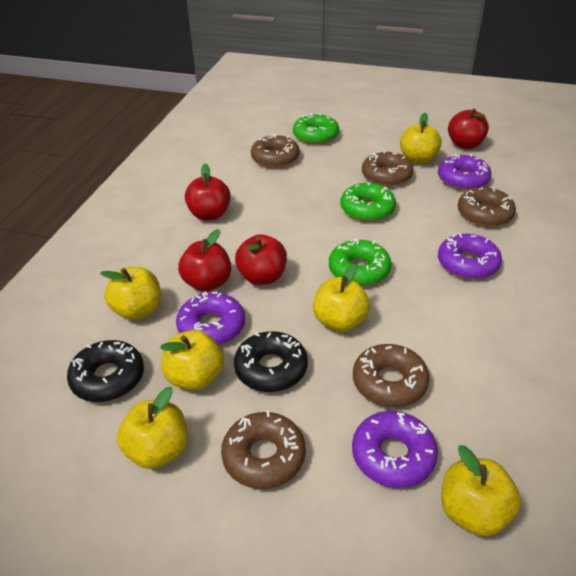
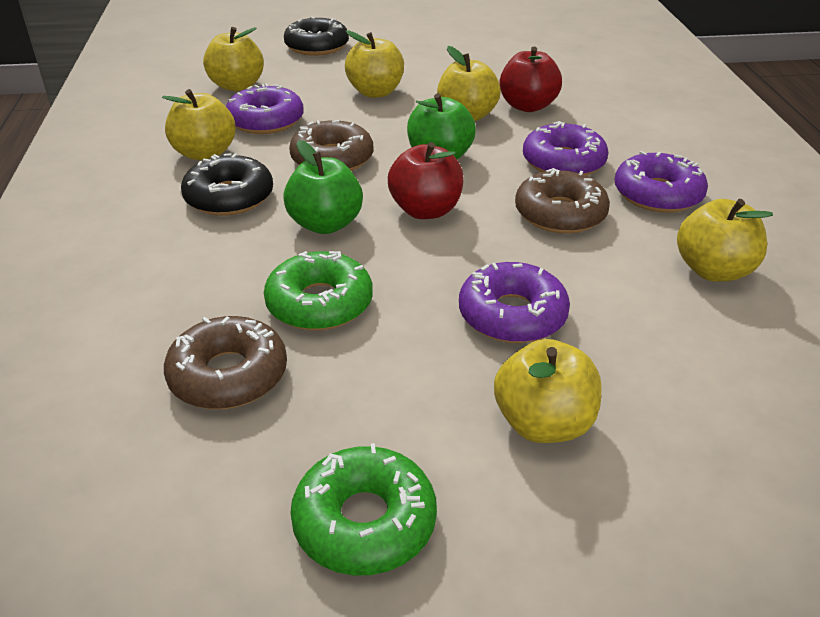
brown donut: 5 -> 3
green apple: 0 -> 2
green donut: 3 -> 2
red apple: 4 -> 2

